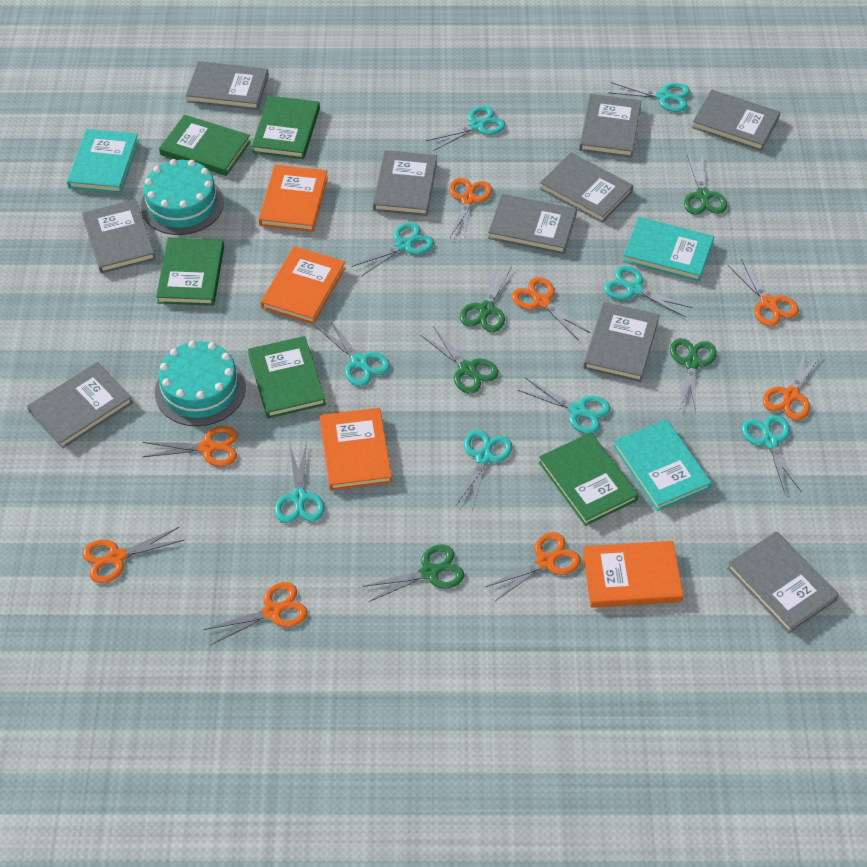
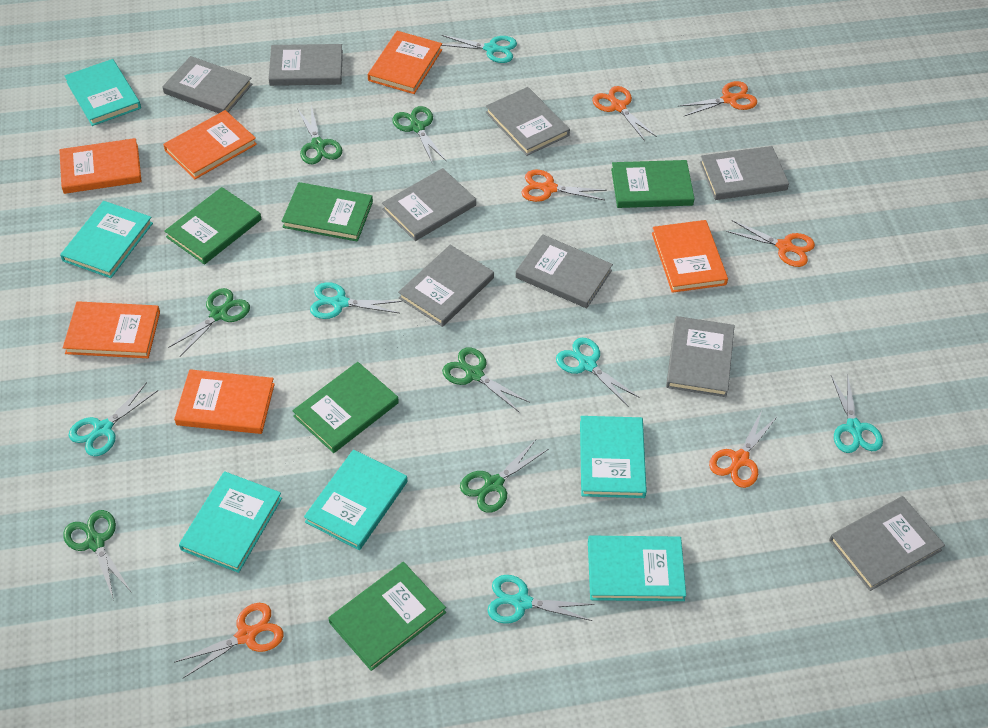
green scissors: 5 -> 6
grey book: 10 -> 9
orange book: 4 -> 6
orange scissors: 8 -> 6
turquoise book: 3 -> 6
turquoise cake: 2 -> 0
turquoise scissors: 9 -> 6

